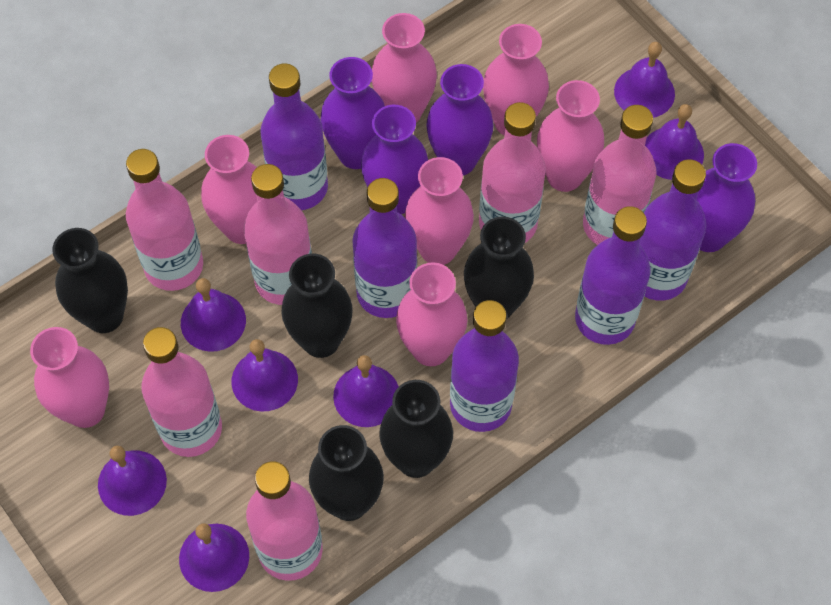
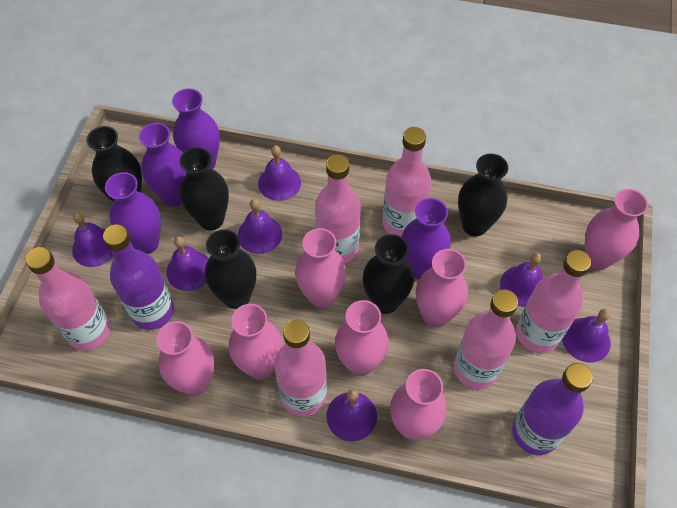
purple bottle: 5 -> 2

